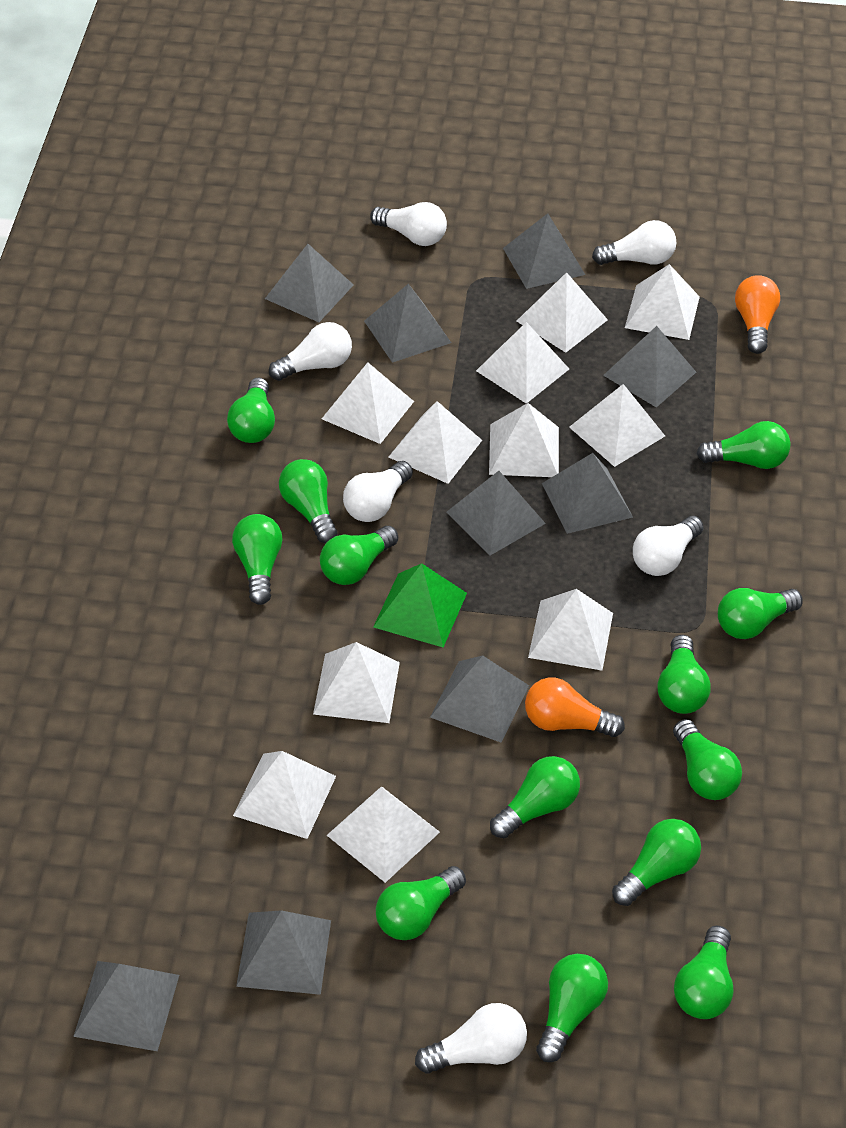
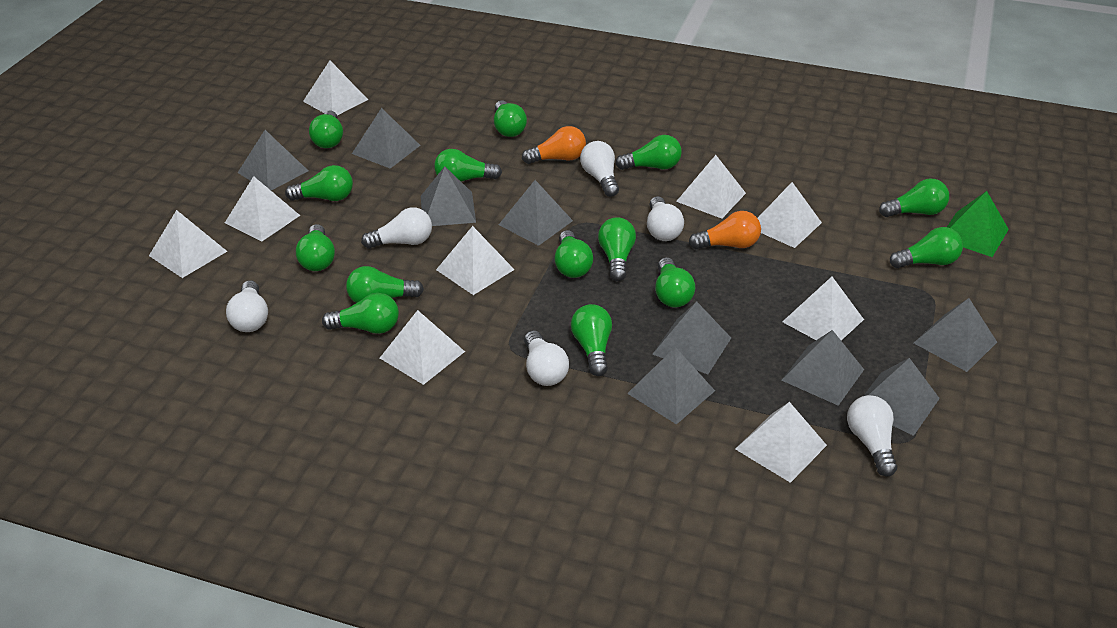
green light bulb: 13 -> 14
white pyramid: 11 -> 9

